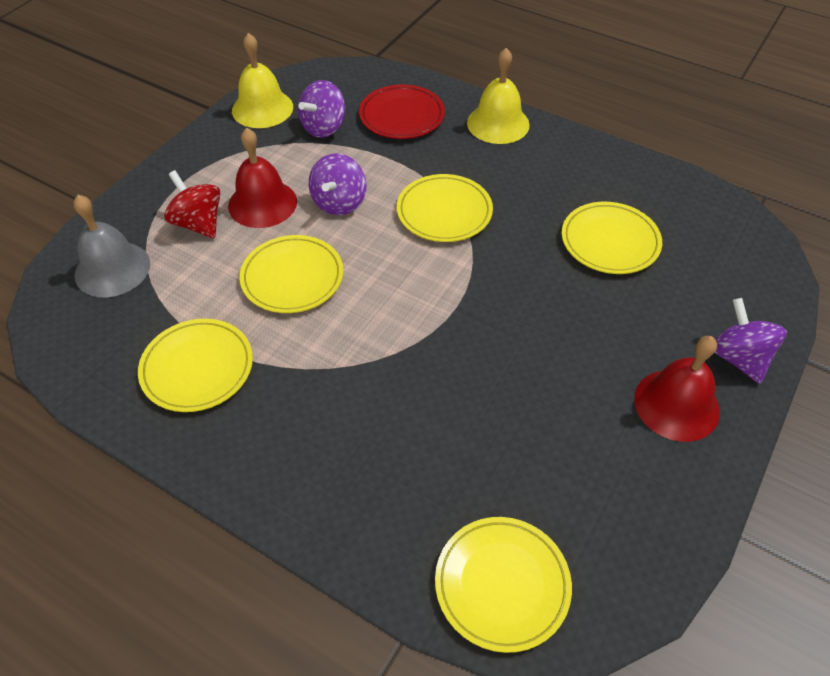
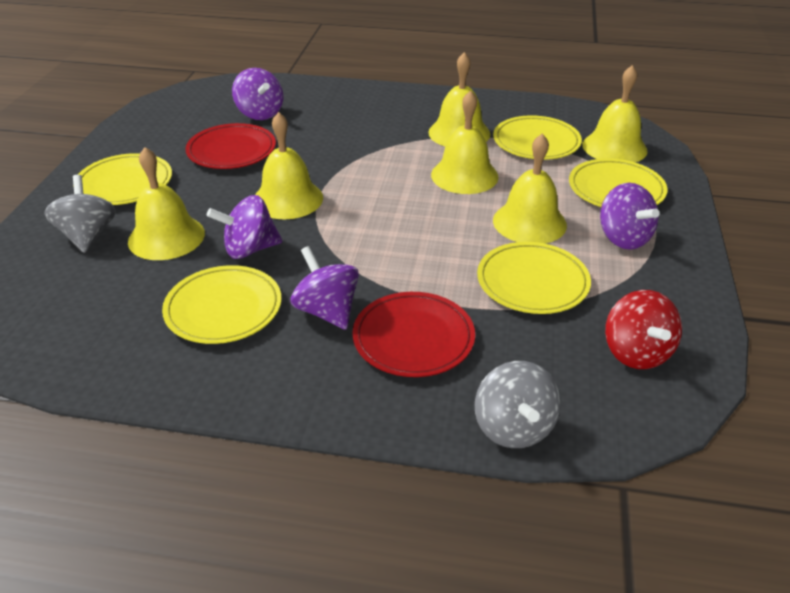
grey bell: 1 -> 0
grey spinning top: 0 -> 2
purple spinning top: 3 -> 4
red bell: 2 -> 0
red plate: 1 -> 2
yellow bell: 2 -> 6

